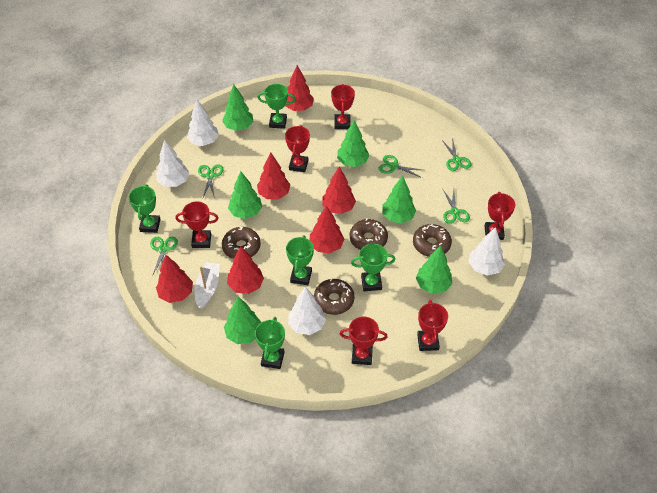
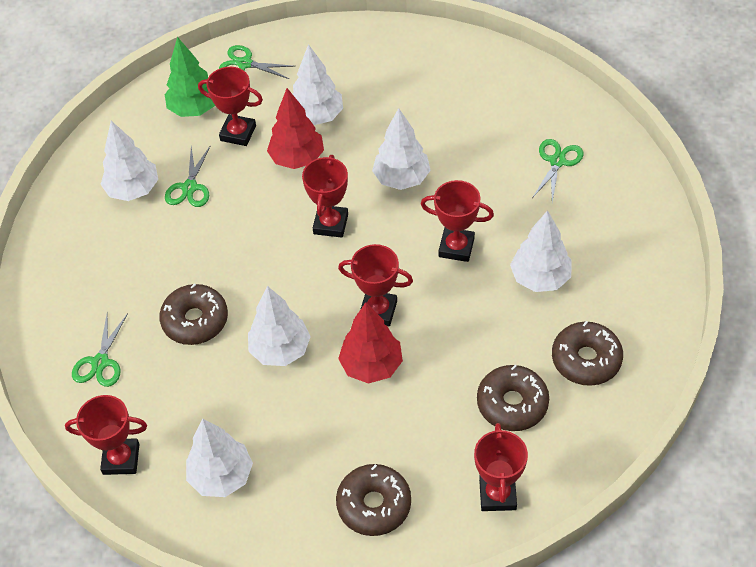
green scissors: 5 -> 4
green tree: 6 -> 1
green trophy: 5 -> 0
red tree: 6 -> 2
white boat: 1 -> 0
white tree: 4 -> 6

